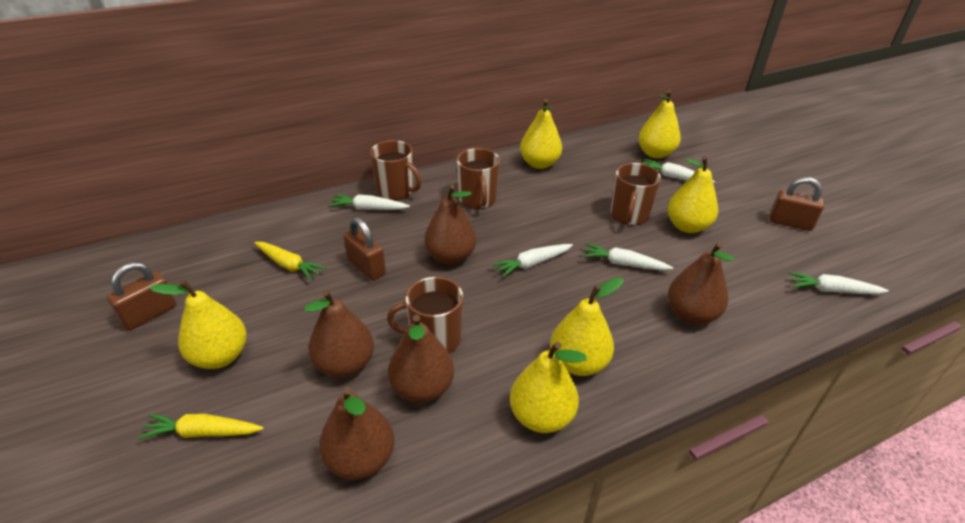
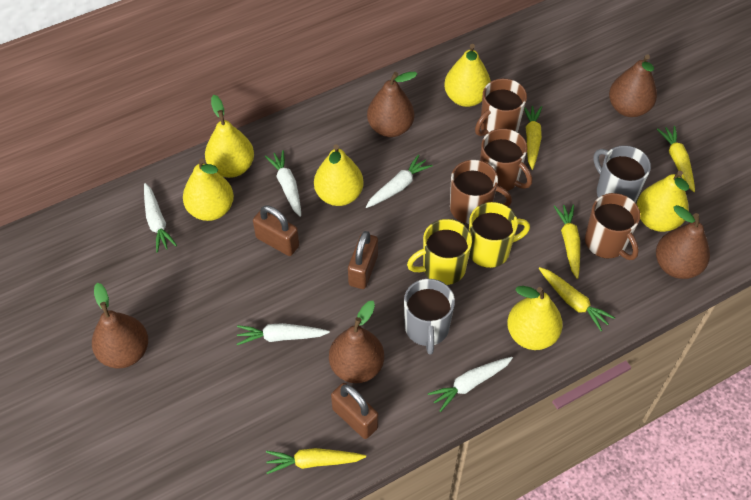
grey mug: 0 -> 2
yellow carrot: 2 -> 5
yellow mug: 0 -> 2

